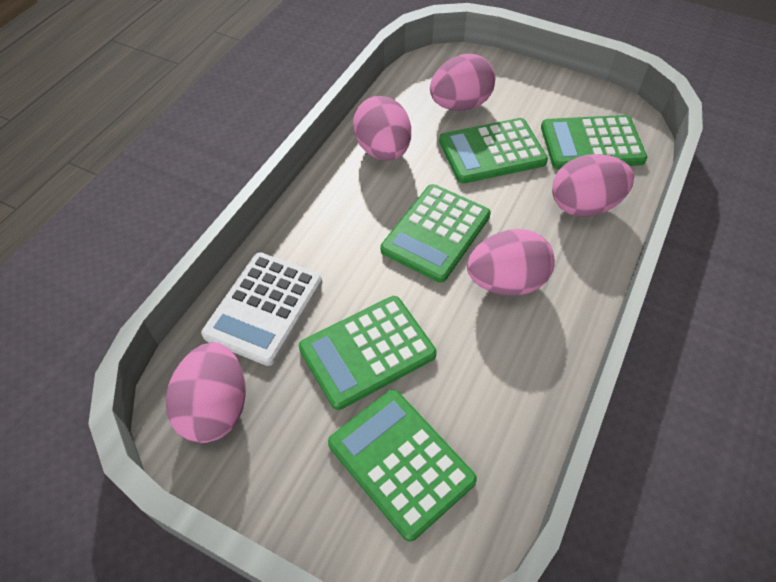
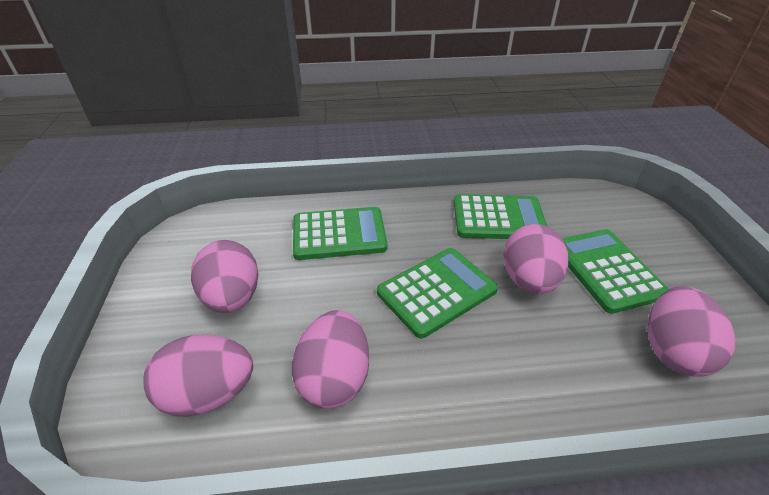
green calculator: 5 -> 4
white calculator: 1 -> 0

